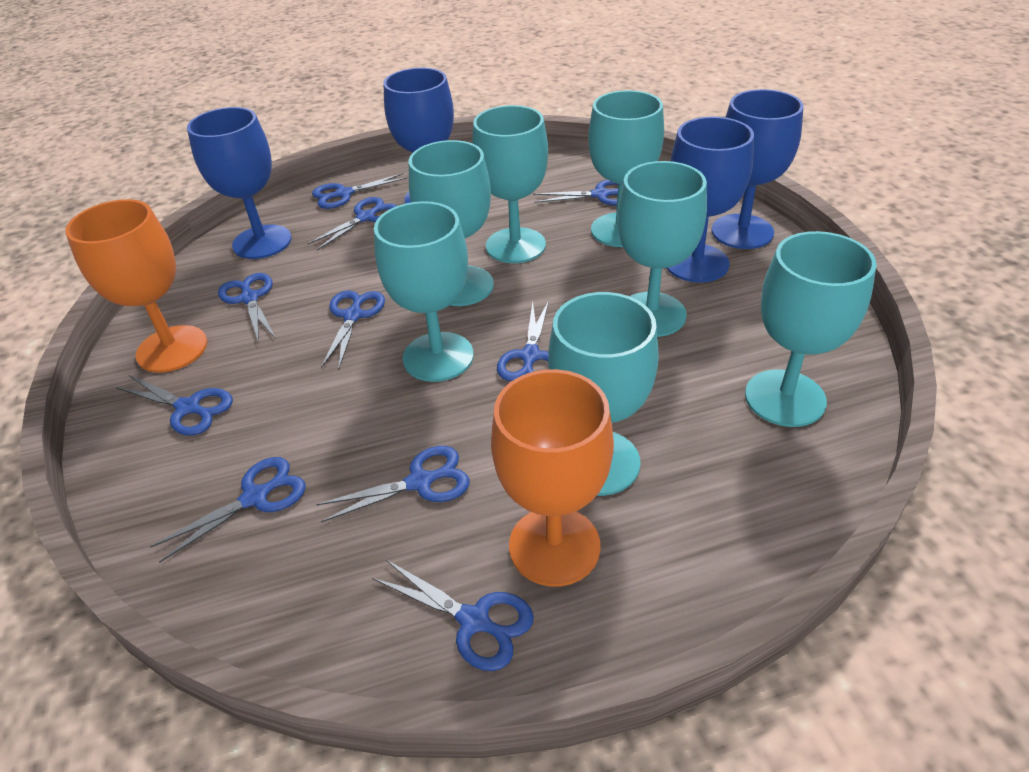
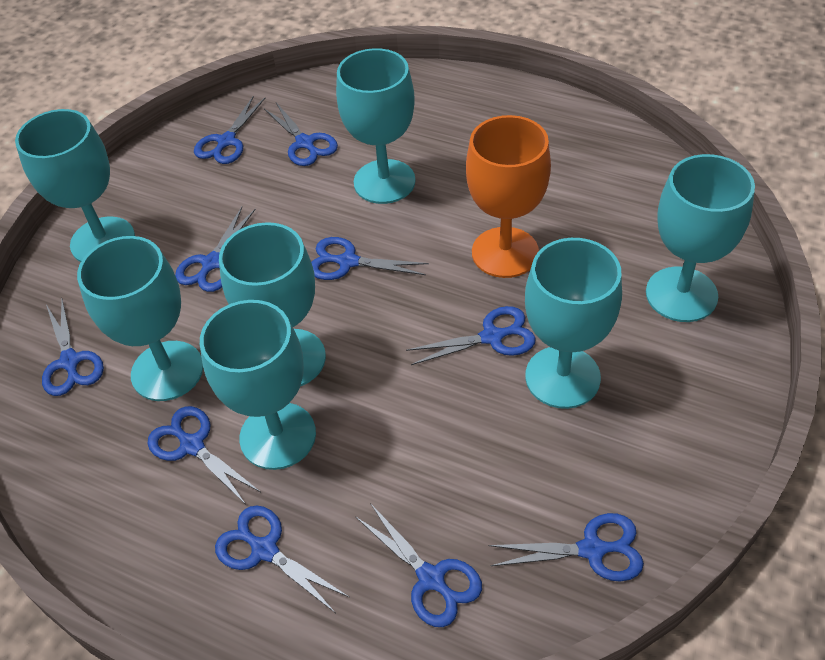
blue goblet: 4 -> 0
orange goblet: 2 -> 1

